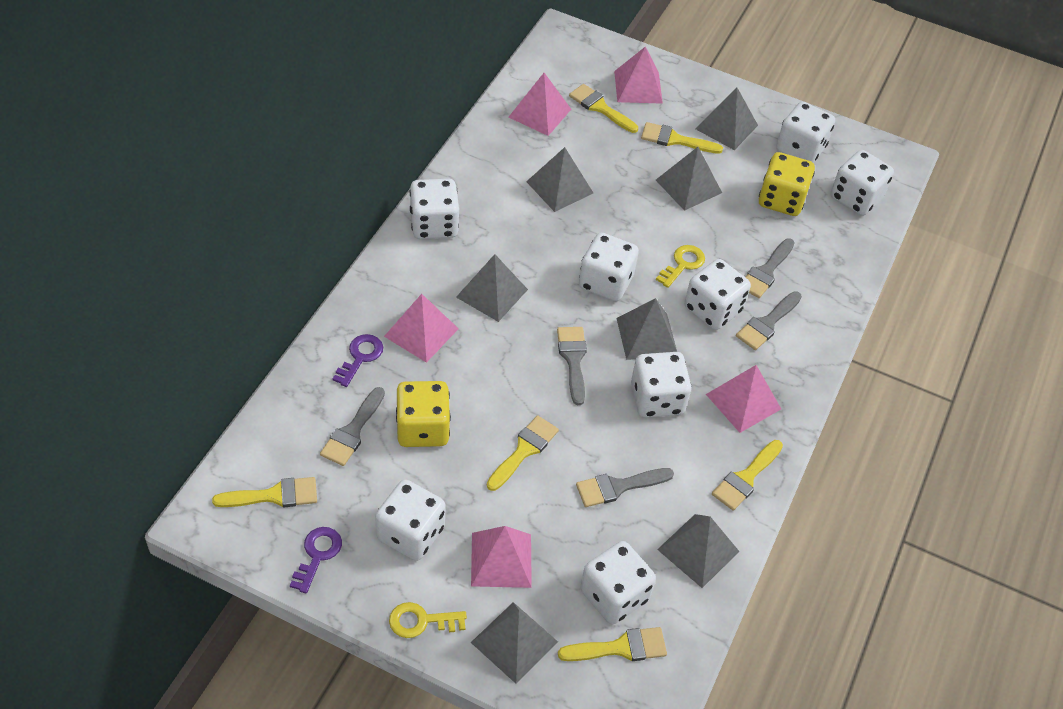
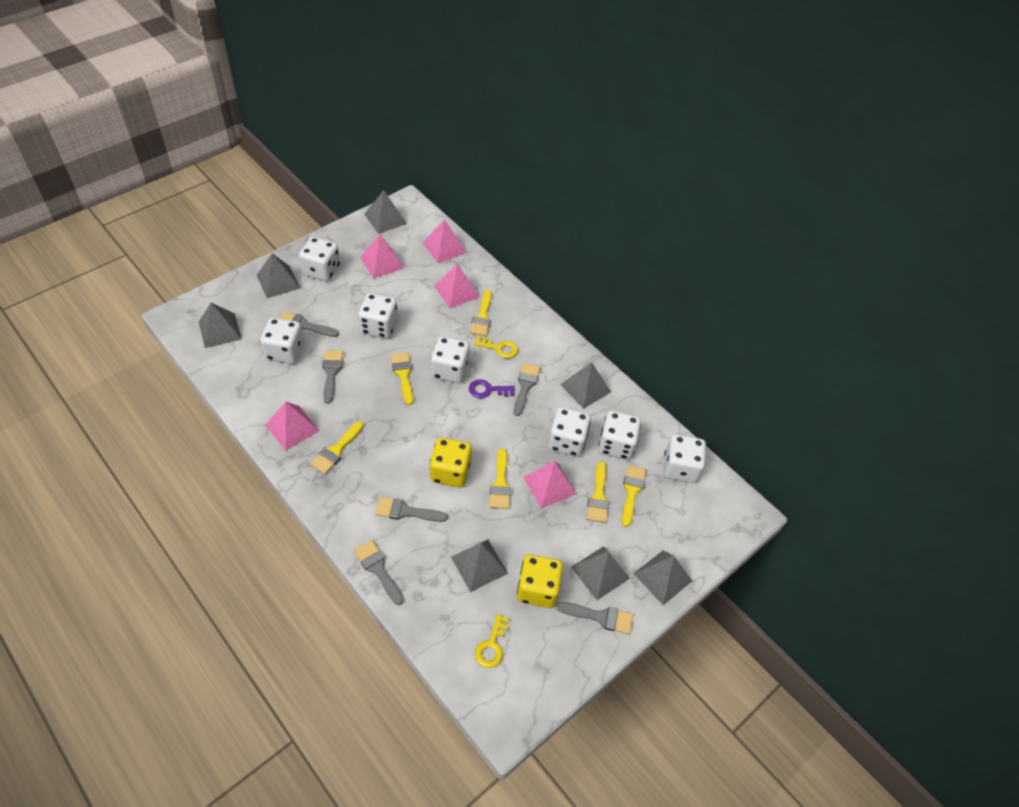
grey brush: 5 -> 6
purple key: 2 -> 1
white dice: 8 -> 7

